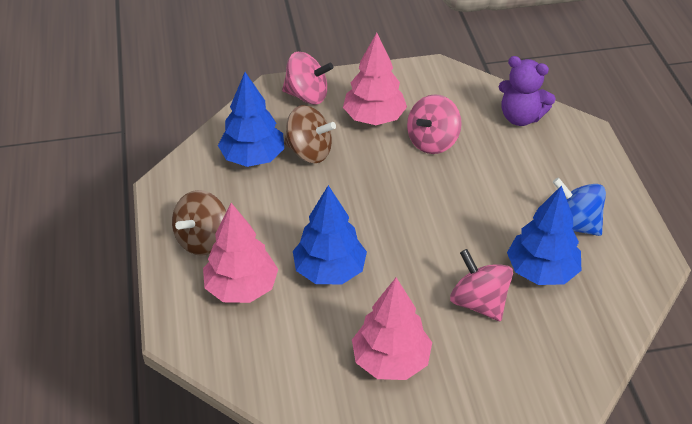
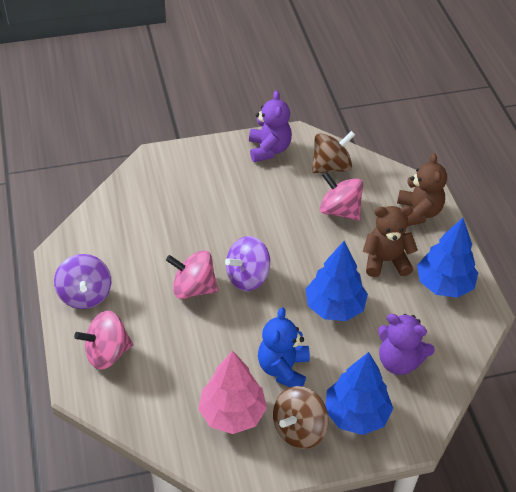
blue spinning top: 1 -> 0
blue teddy bear: 0 -> 1
brown teddy bear: 0 -> 2
pink tree: 3 -> 1
purple spinning top: 0 -> 2
purple teddy bear: 1 -> 2

